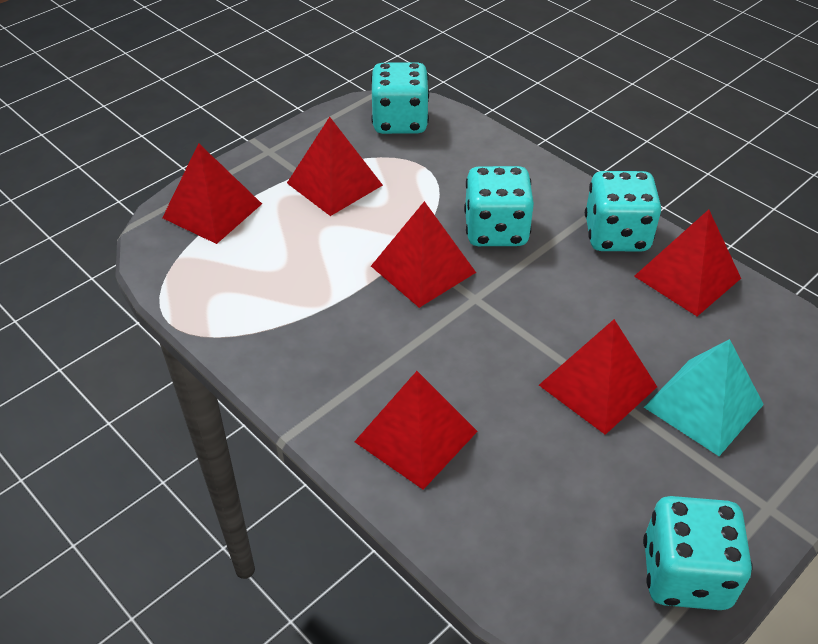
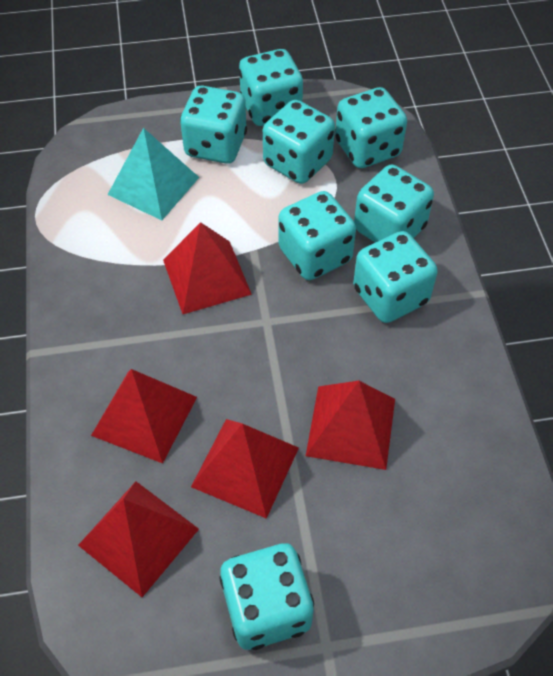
red pyramid: 6 -> 5
turquoise dice: 4 -> 8

